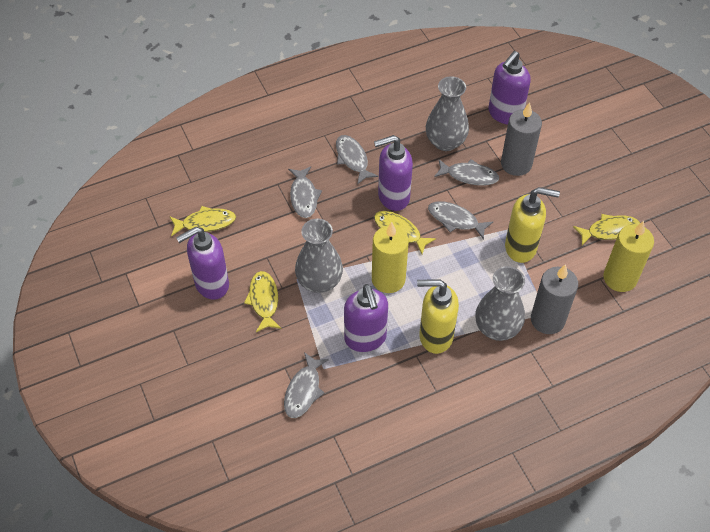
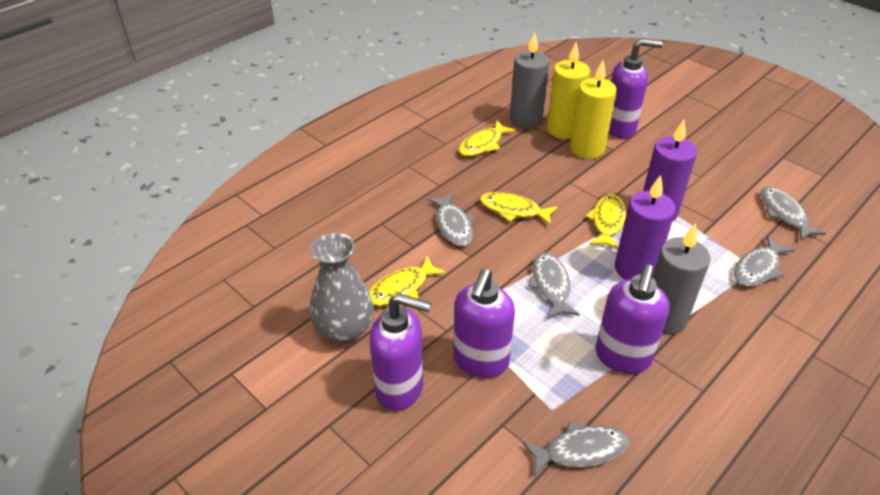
grey vase: 3 -> 1
purple candle: 0 -> 2
yellow soap dispenser: 2 -> 0

